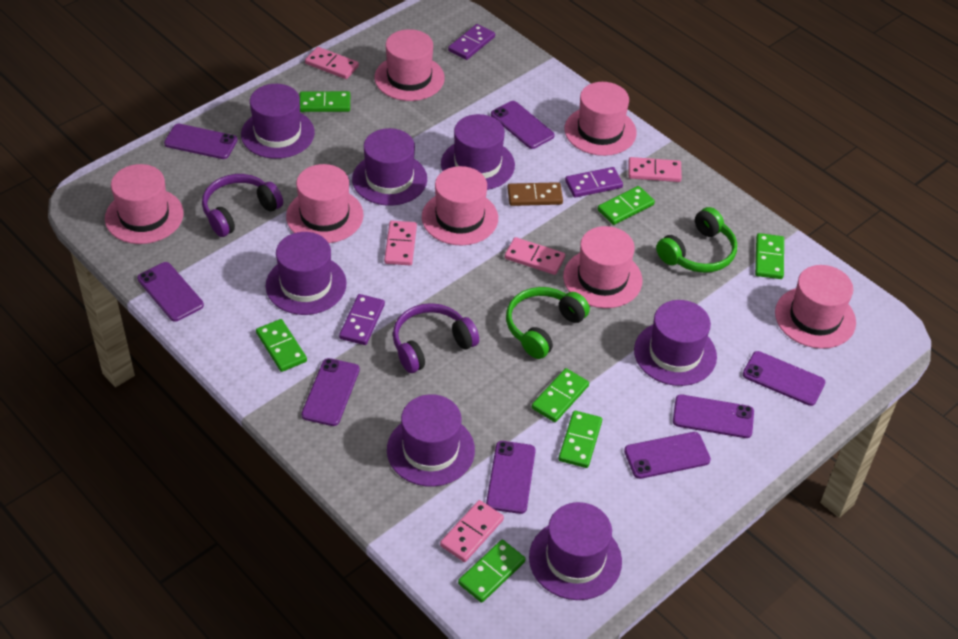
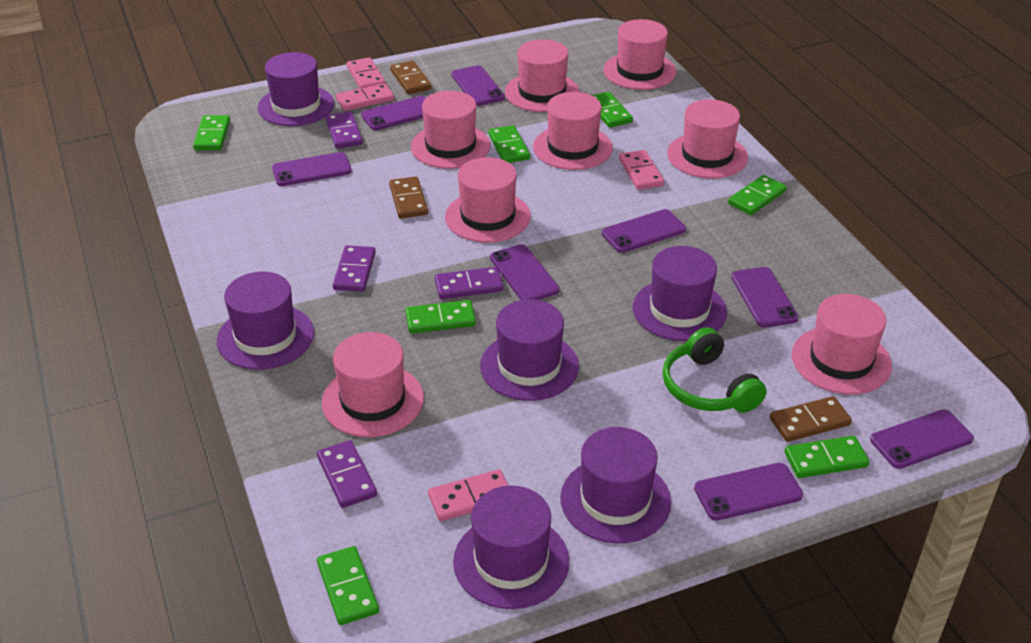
brown domino: 1 -> 3
green headphones: 2 -> 1
pink domino: 5 -> 4
pink hat: 7 -> 8
purple domino: 3 -> 4
purple hat: 7 -> 6
purple headphones: 2 -> 0

